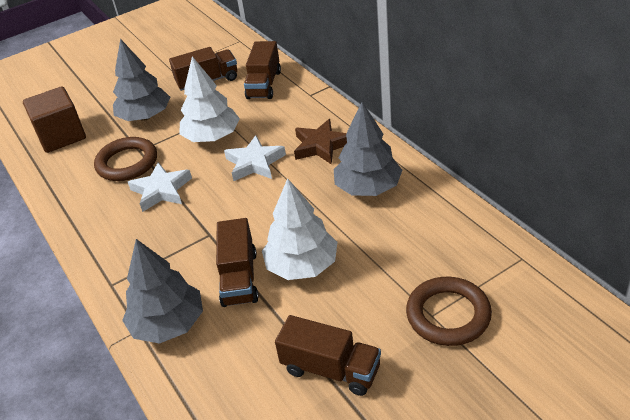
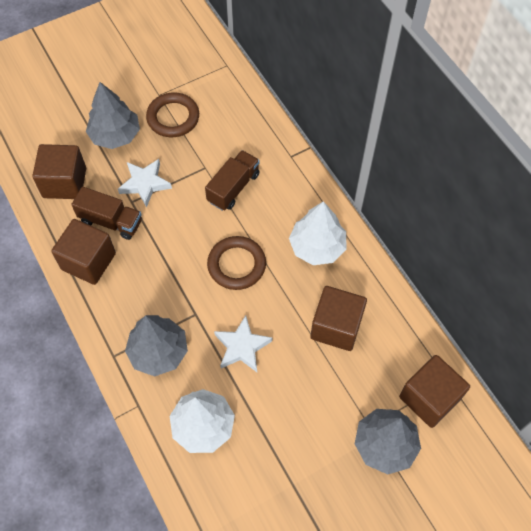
brown cube: 1 -> 4
brown star: 1 -> 0
brown truck: 4 -> 2

